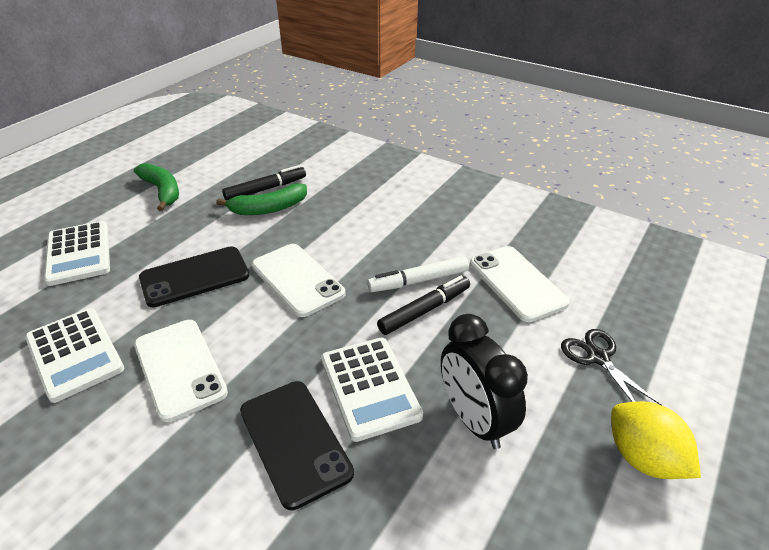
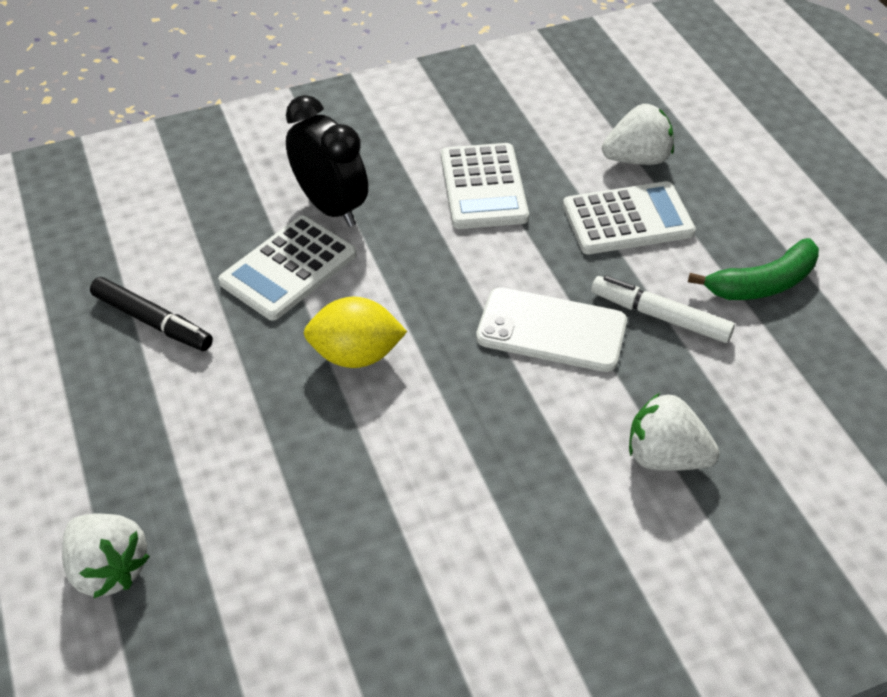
black marker: 2 -> 1
black phone: 2 -> 0
black scissors: 1 -> 0
green banana: 2 -> 1
white phone: 3 -> 1
white strawberry: 0 -> 3

